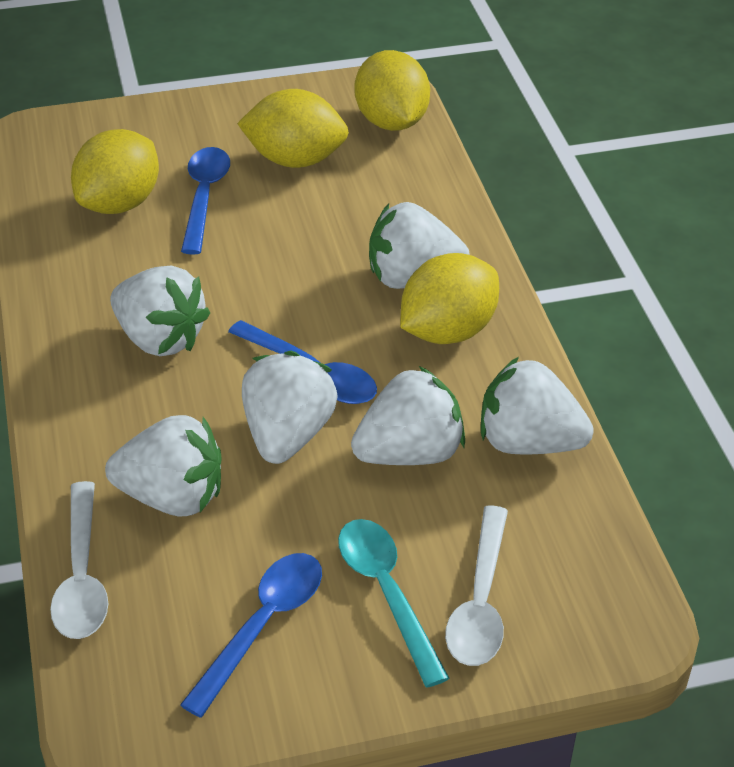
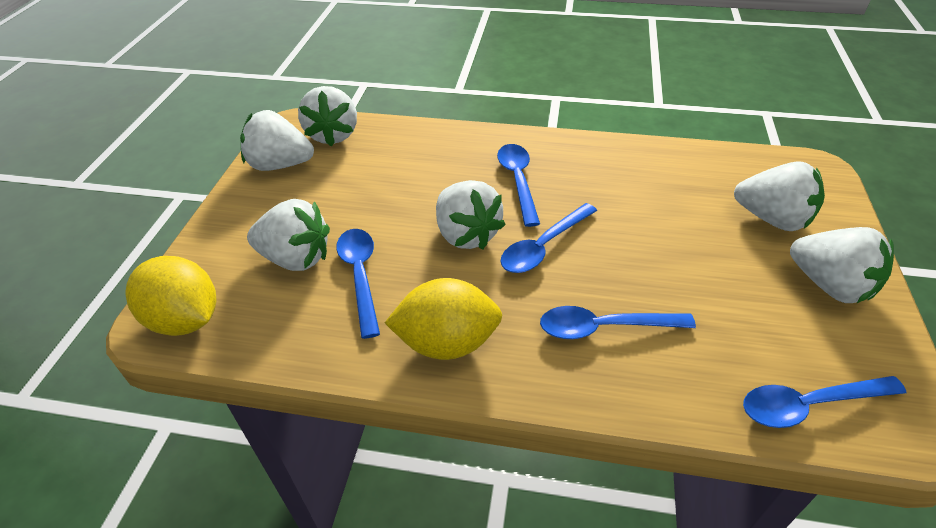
blue spoon: 3 -> 5
turquoise spoon: 1 -> 0
white spoon: 2 -> 0
yellow lemon: 4 -> 2

